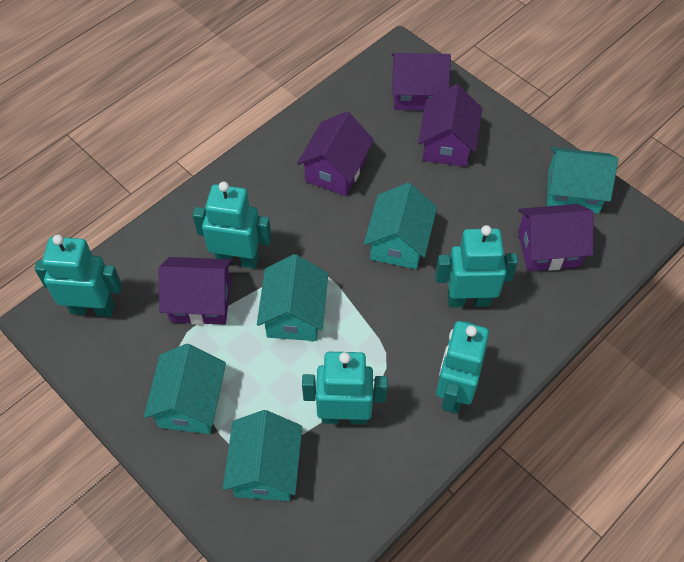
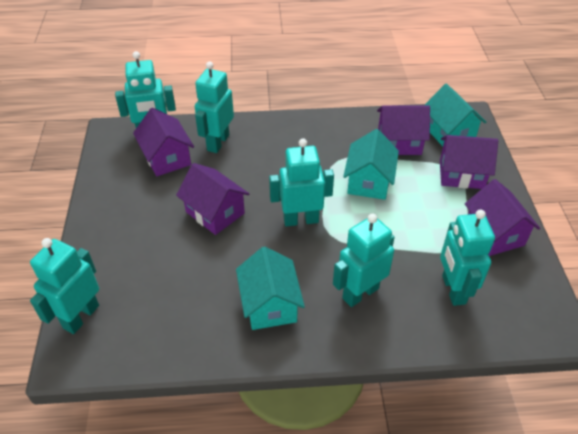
turquoise house: 5 -> 3
turquoise robot: 5 -> 6

